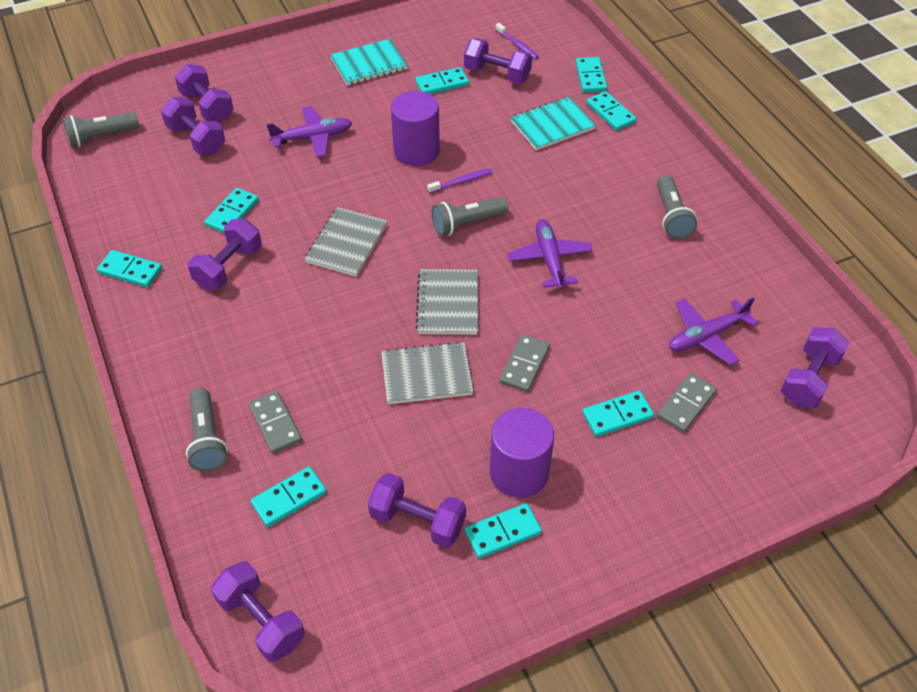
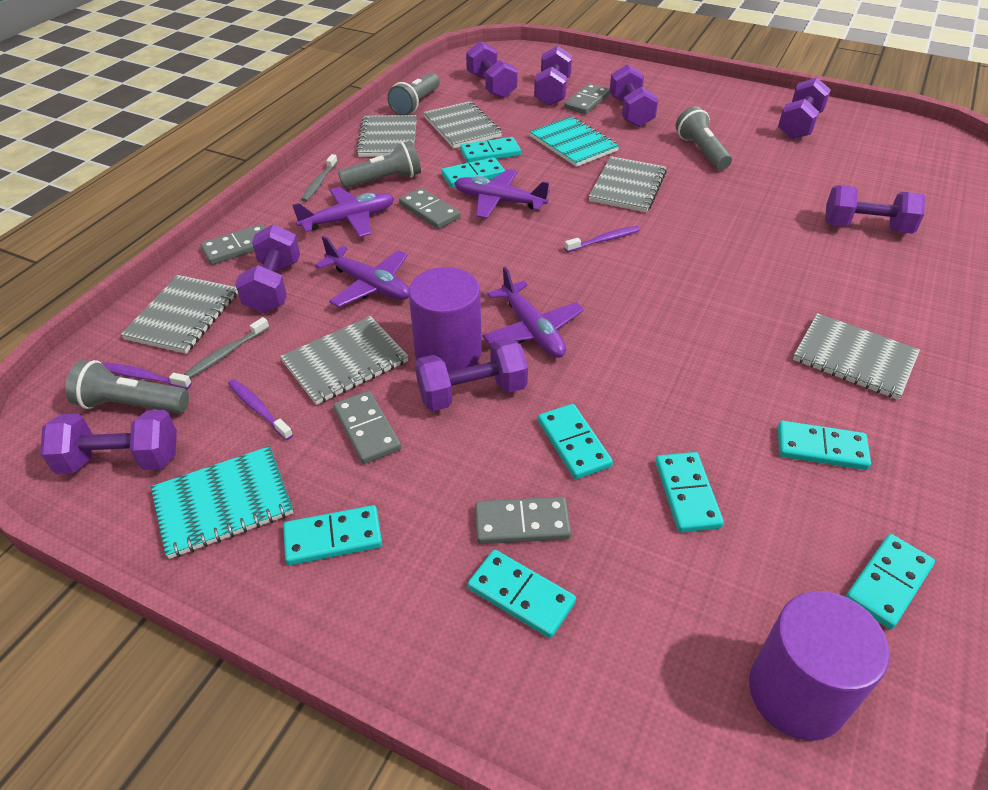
grey domino: 3 -> 5
grey notebook: 3 -> 6
grey toothbrush: 0 -> 2
purple dumbbell: 7 -> 8
purple plane: 3 -> 4
purple toothbrush: 2 -> 3

